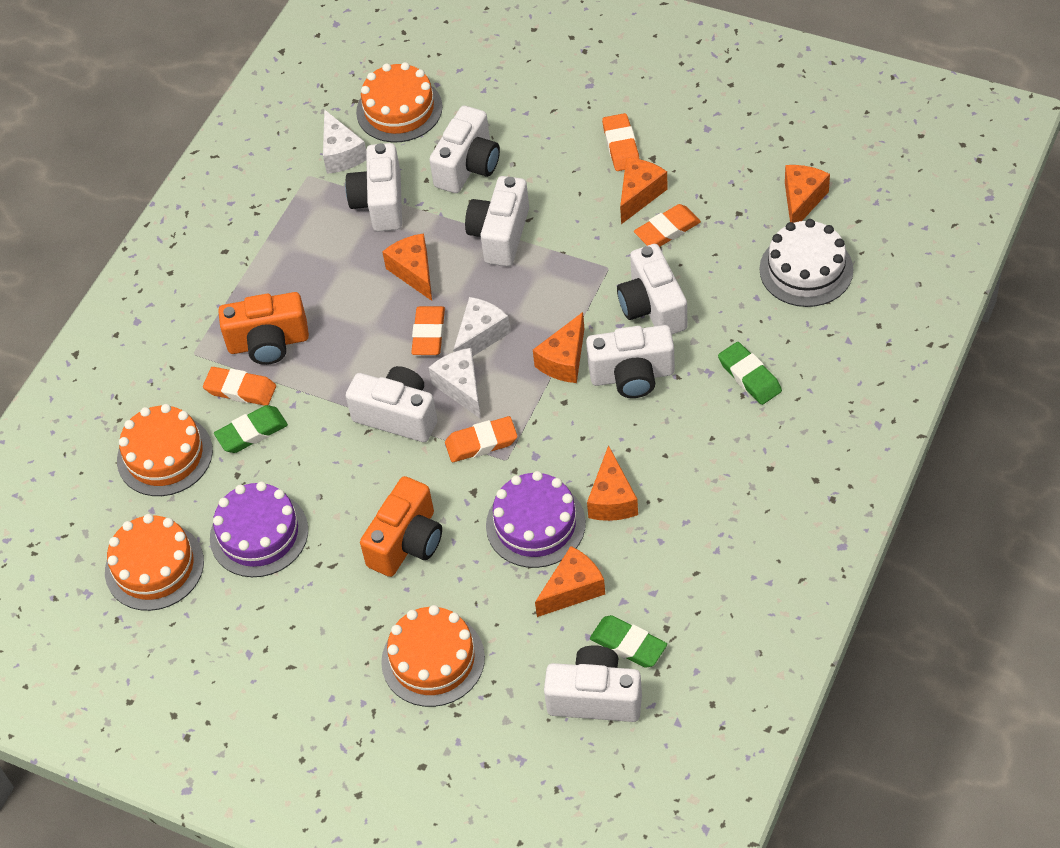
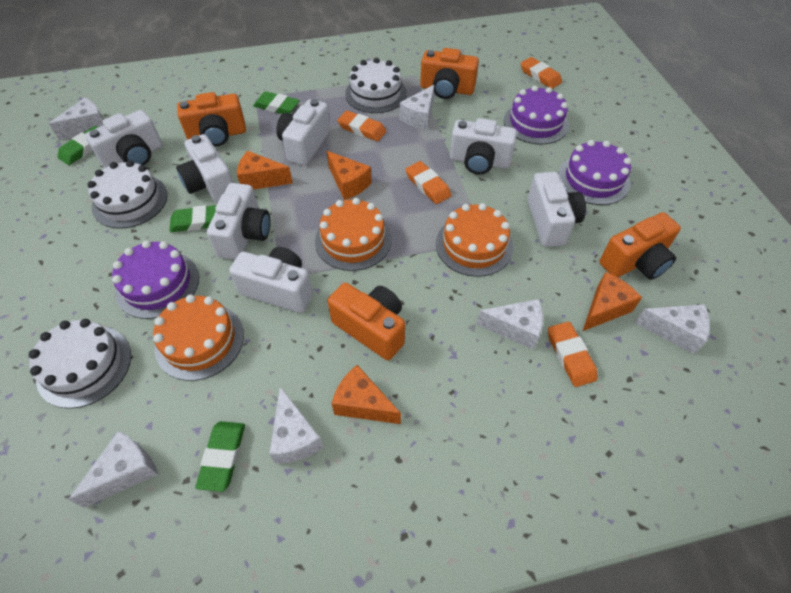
green eraser: 3 -> 4
orange cake: 4 -> 3
orange camera: 2 -> 4
orange cheese: 6 -> 4
orange eraser: 5 -> 4
purple cake: 2 -> 3
white cake: 1 -> 3
white cheese: 3 -> 6

